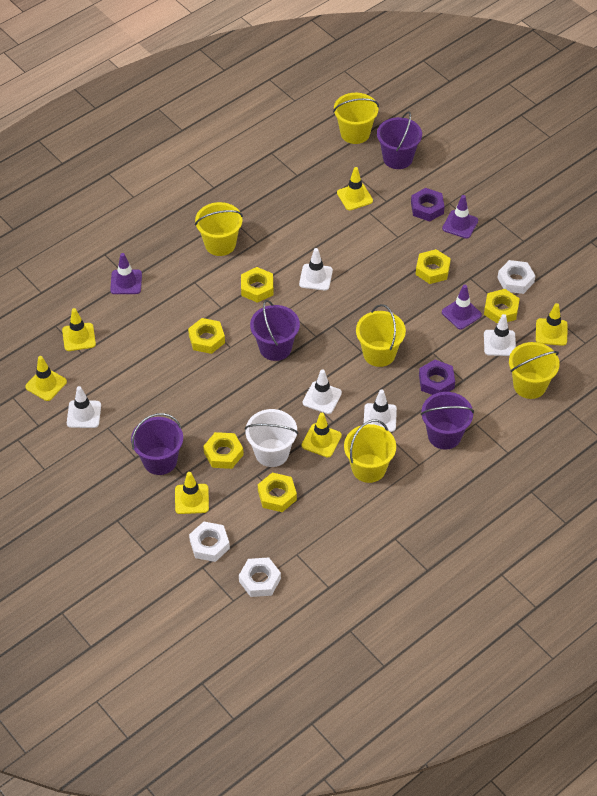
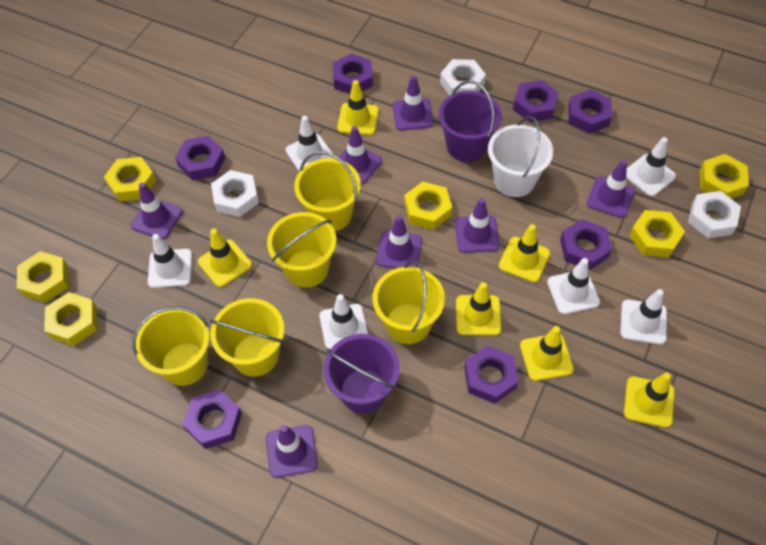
purple bucket: 4 -> 2
purple nut: 2 -> 7
purple traffic cone: 3 -> 7
white traffic cone: 5 -> 6

